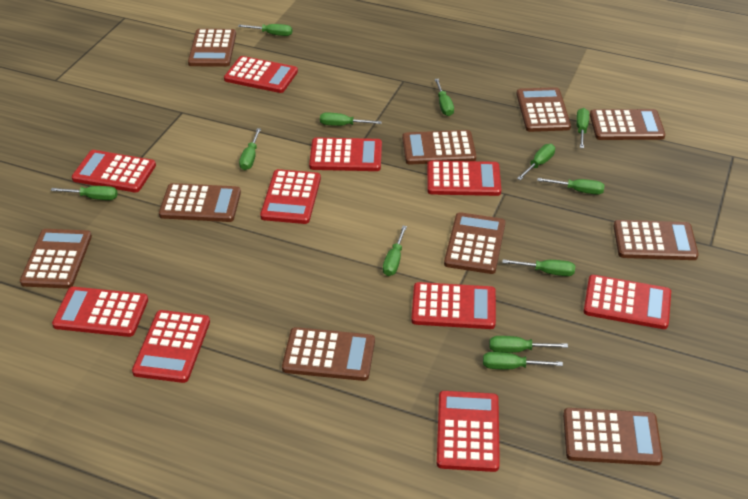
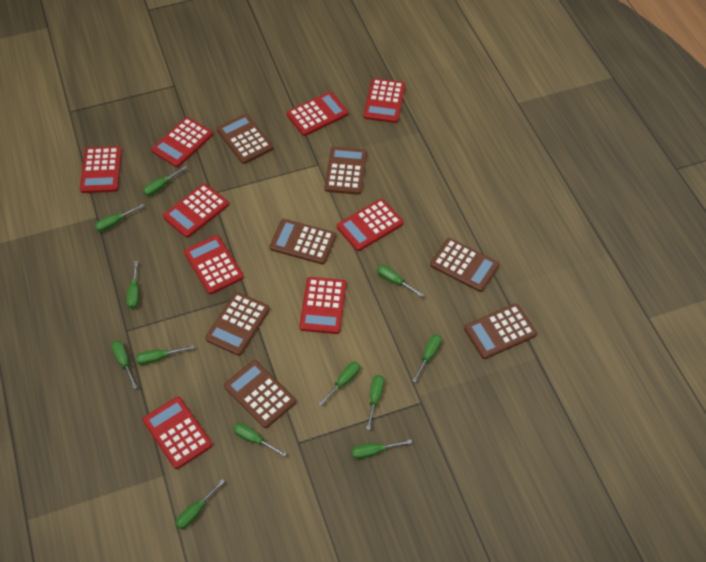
brown calculator: 10 -> 7
red calculator: 10 -> 9

